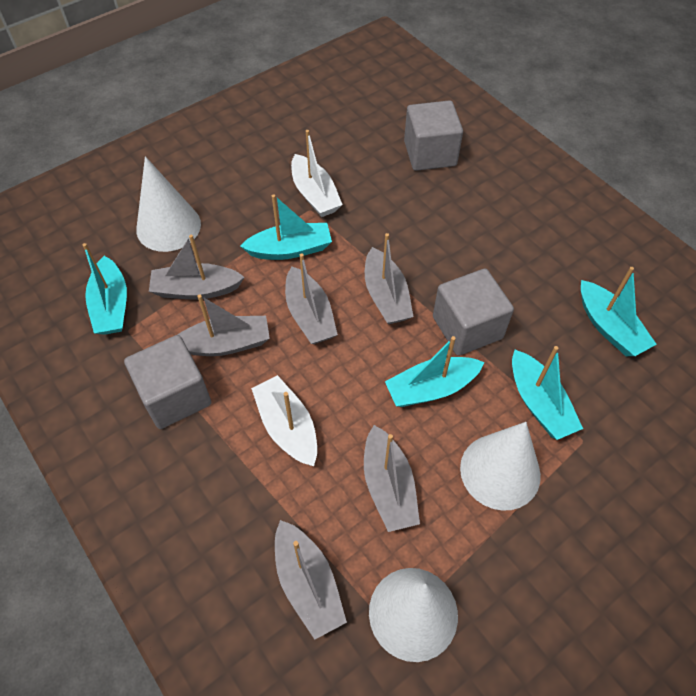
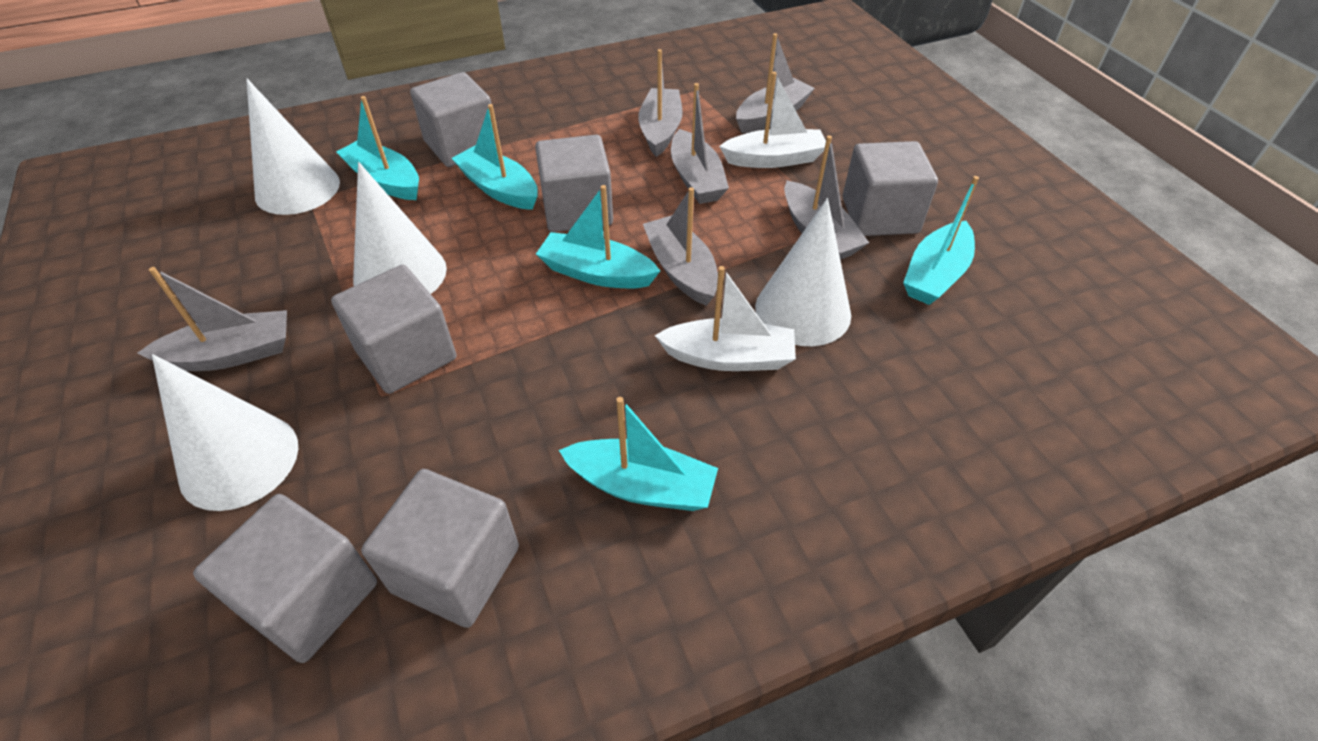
grey cube: 3 -> 6
white cone: 3 -> 4

